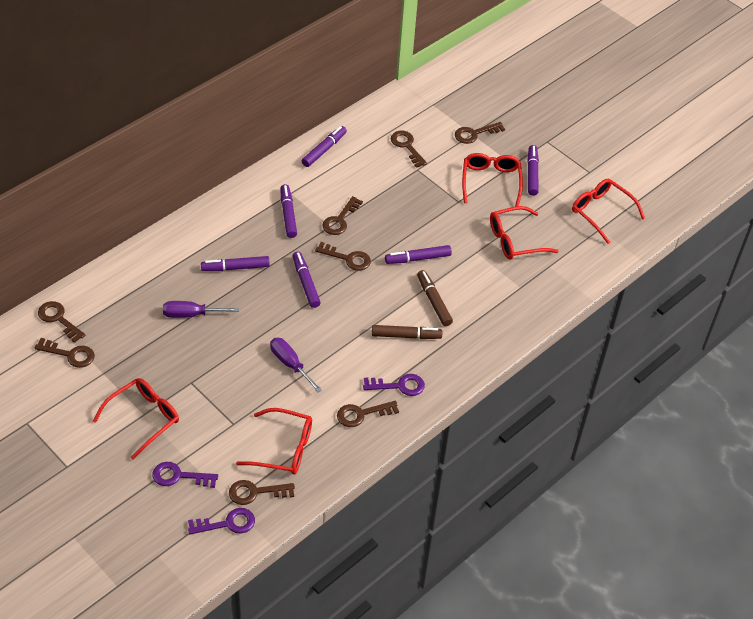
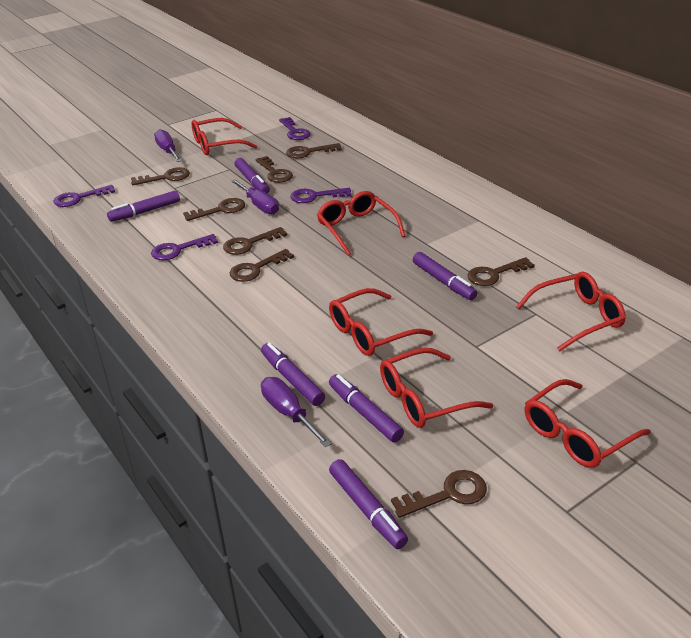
brown marker: 2 -> 0
purple key: 3 -> 4
purple screwdriver: 2 -> 3
red glasses: 5 -> 6

